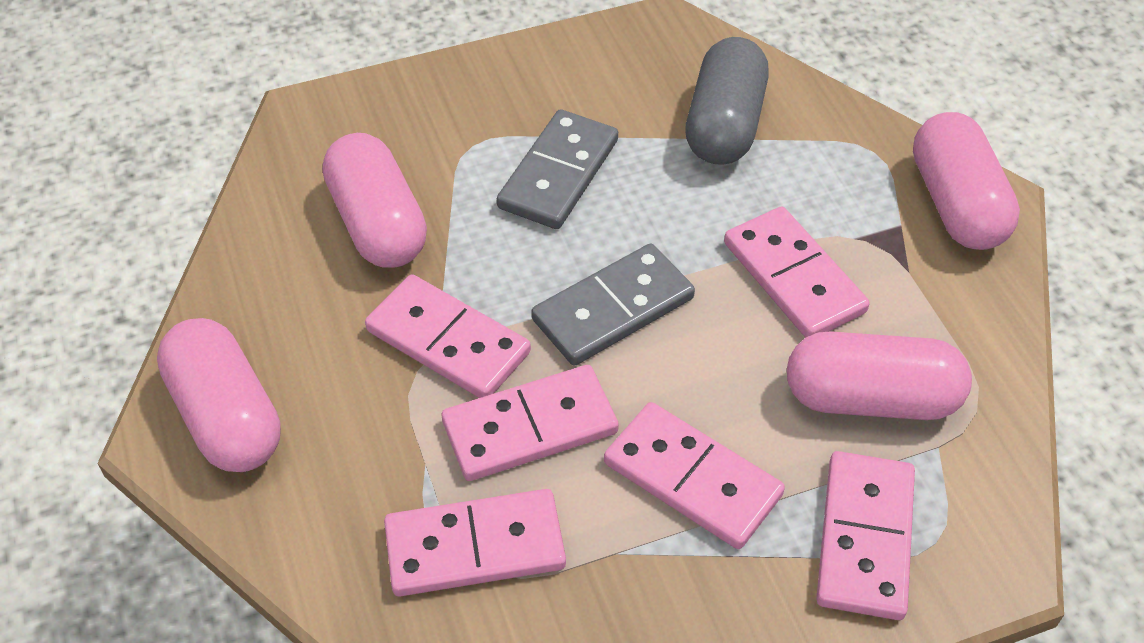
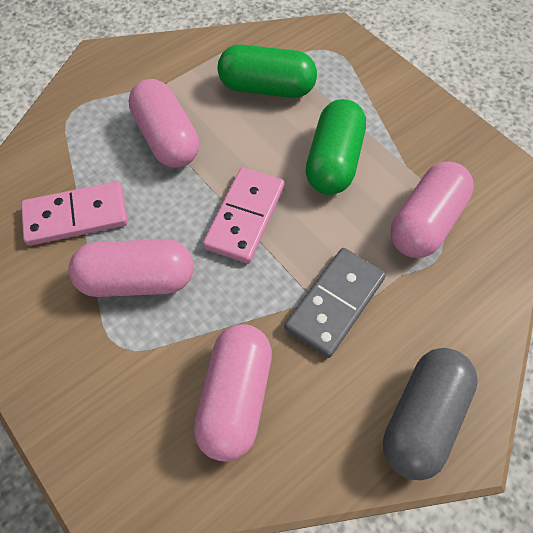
green capsule: 0 -> 2
grey domino: 2 -> 1
pink domino: 6 -> 2

